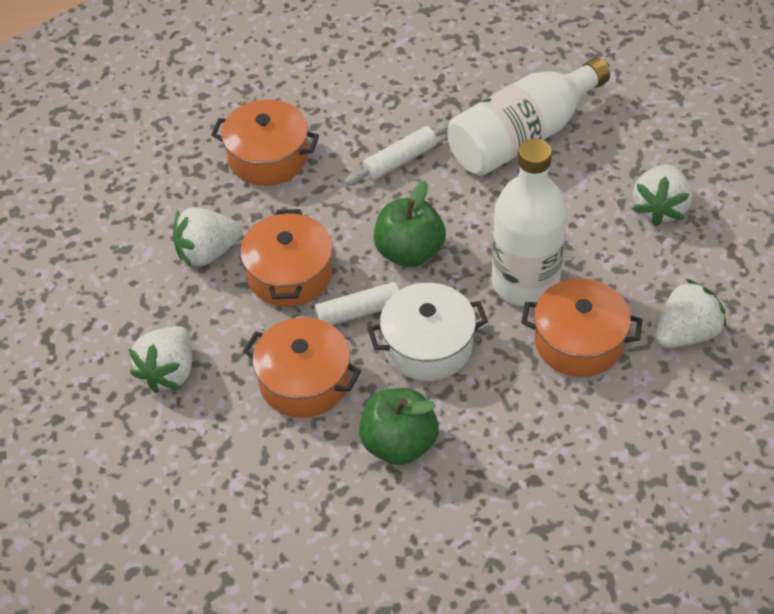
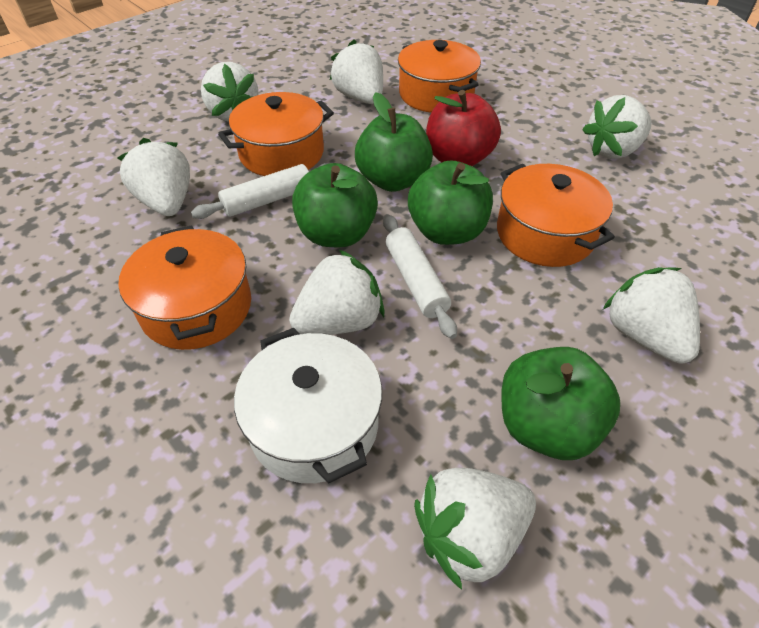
green apple: 2 -> 4
red apple: 0 -> 1
white bottle: 2 -> 0
white strawberry: 4 -> 7

